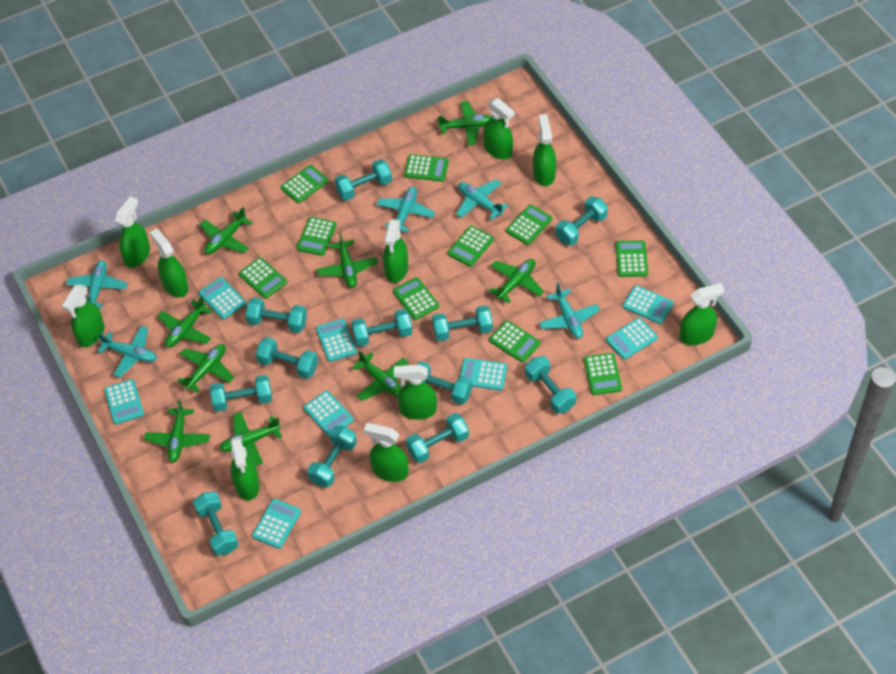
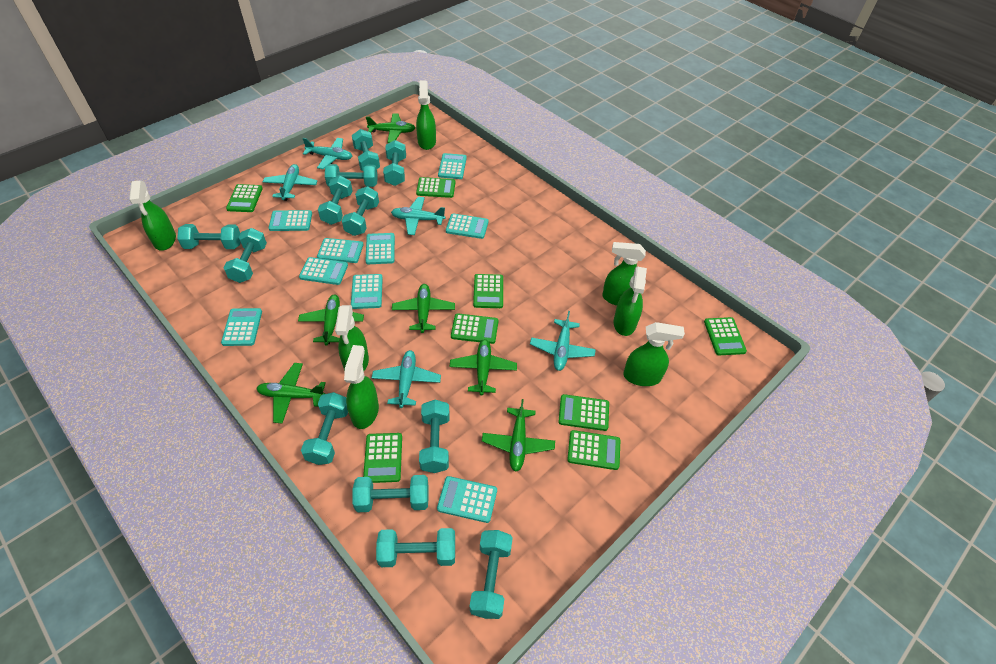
green calculator: 10 -> 8
green plane: 9 -> 6
green spray bottle: 10 -> 7
turquoise calculator: 8 -> 9

